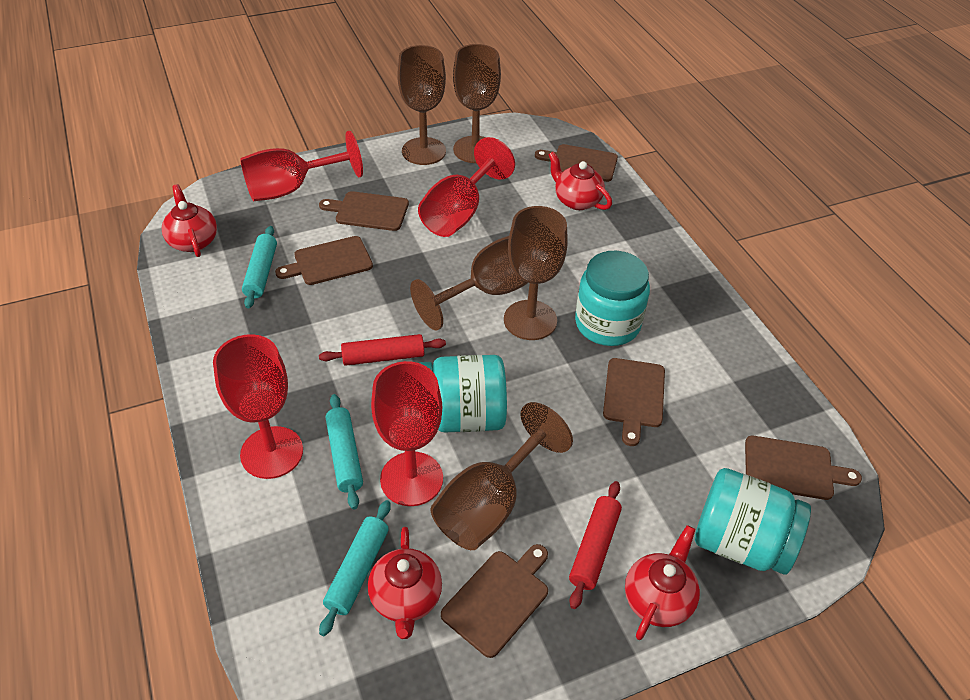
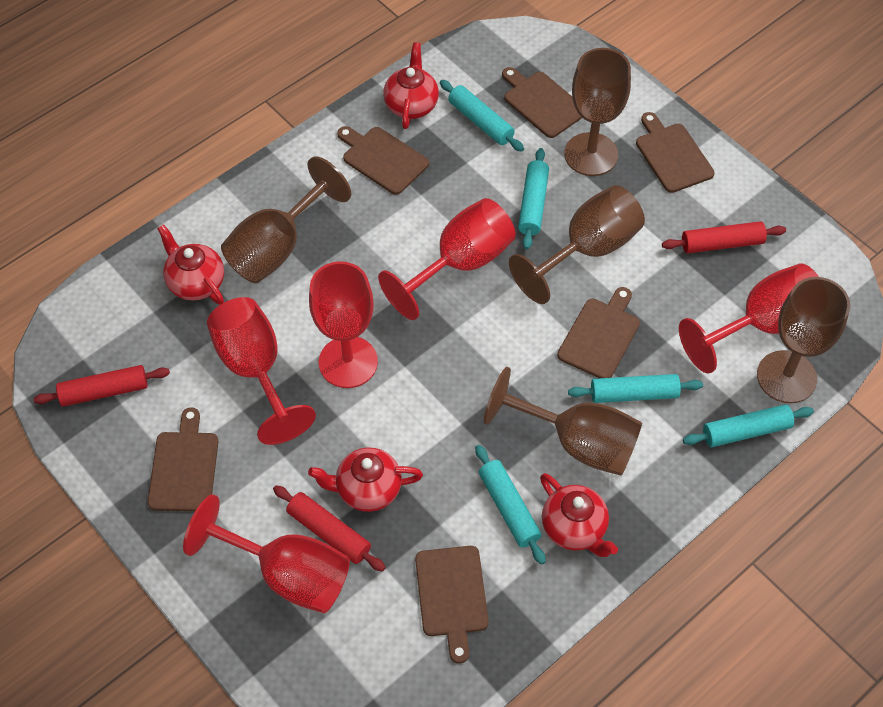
red goblet: 4 -> 5
red rolling pin: 2 -> 3
turquoise jar: 3 -> 0
turquoise rolling pin: 3 -> 5

